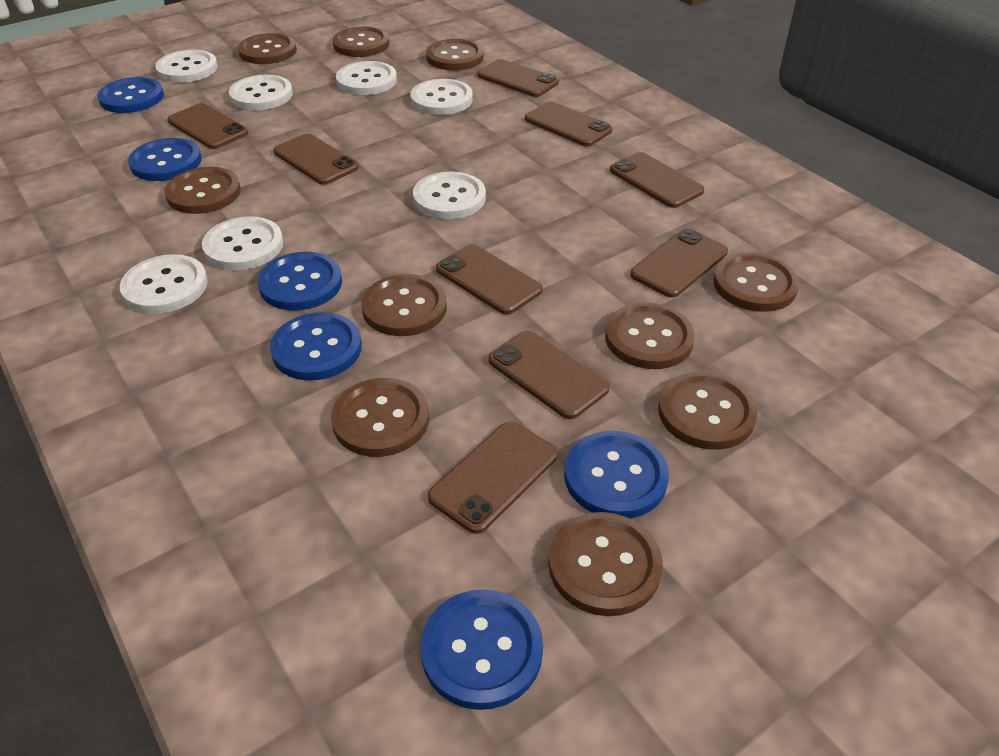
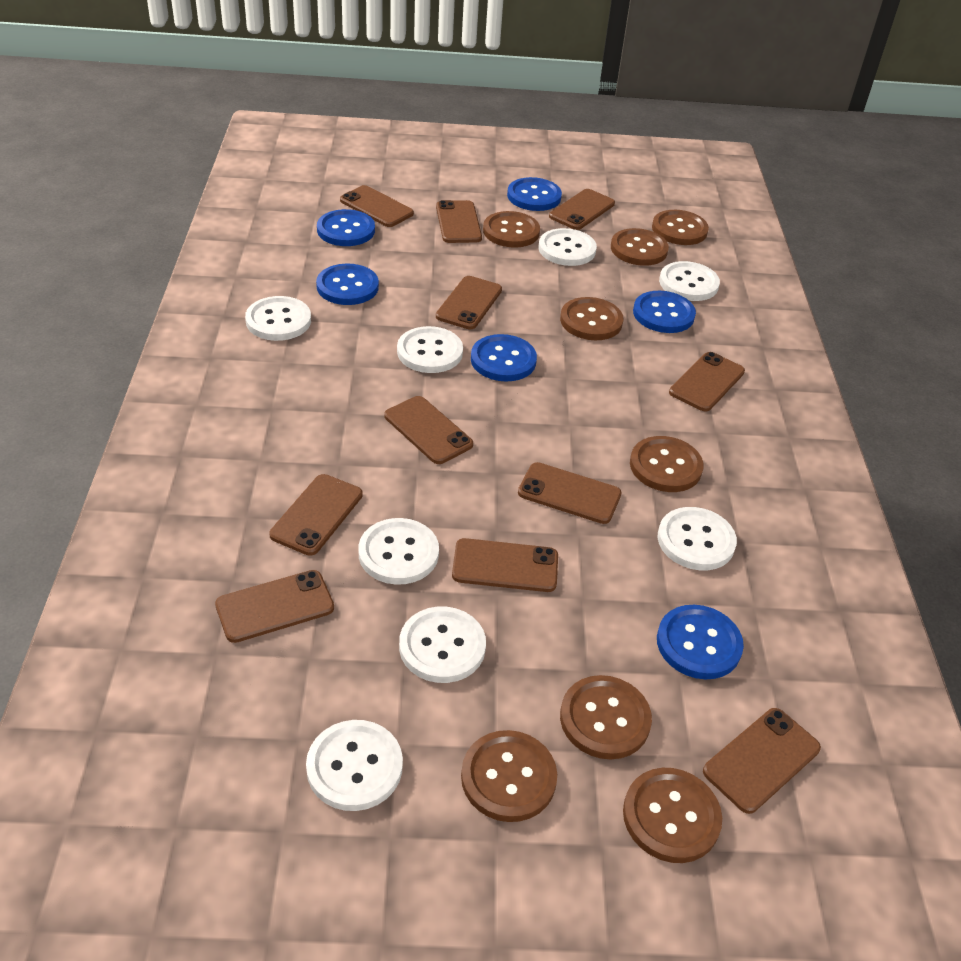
brown button: 10 -> 8
brown phone: 9 -> 11
white button: 7 -> 8

